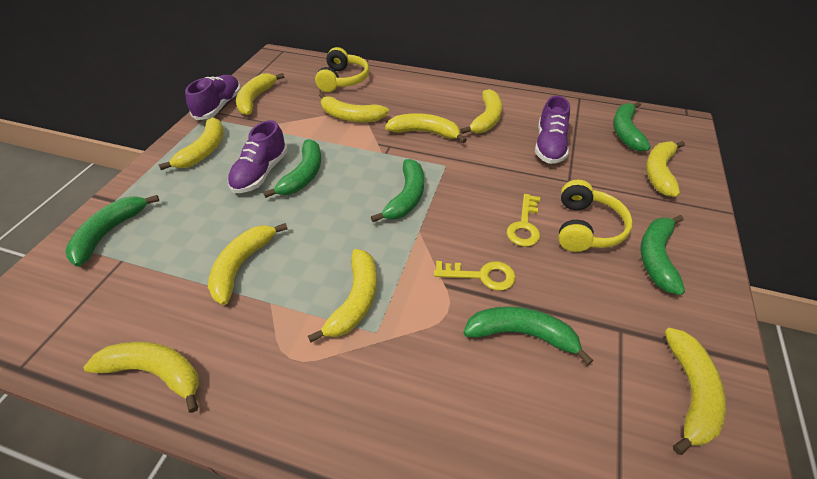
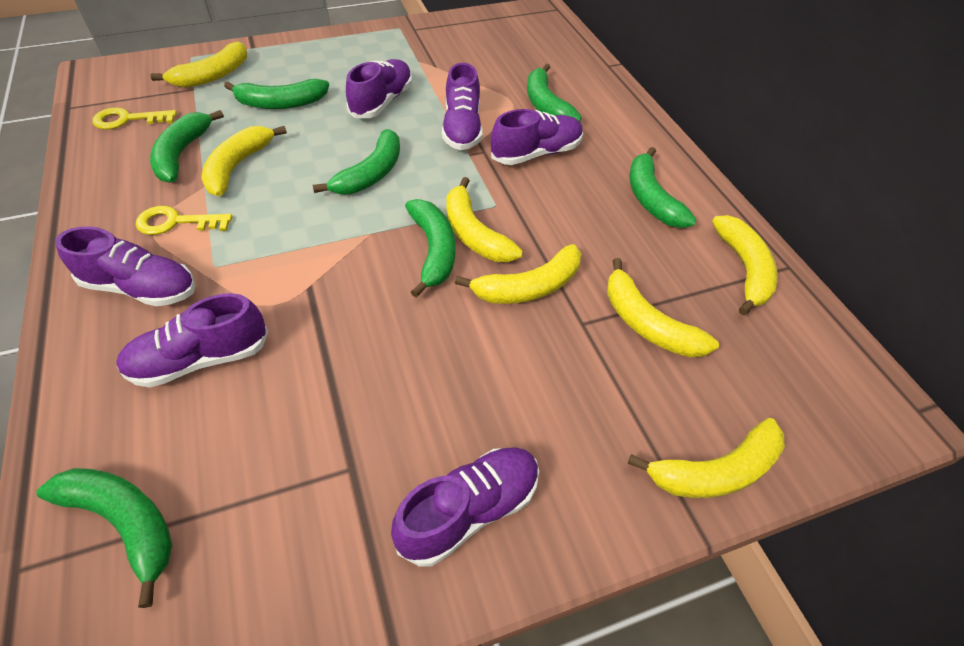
green banana: 6 -> 7
purple shoe: 3 -> 6
yellow banana: 10 -> 7
yellow headphones: 2 -> 0

